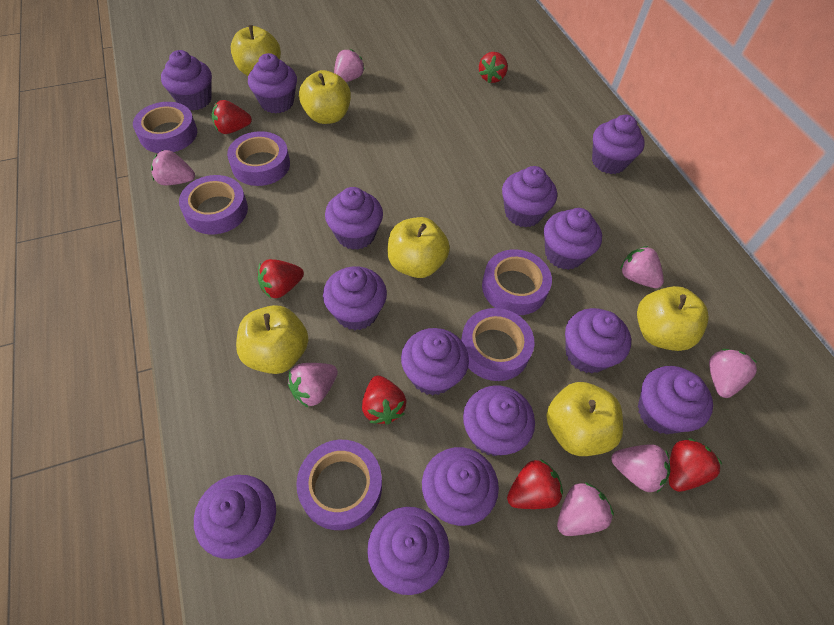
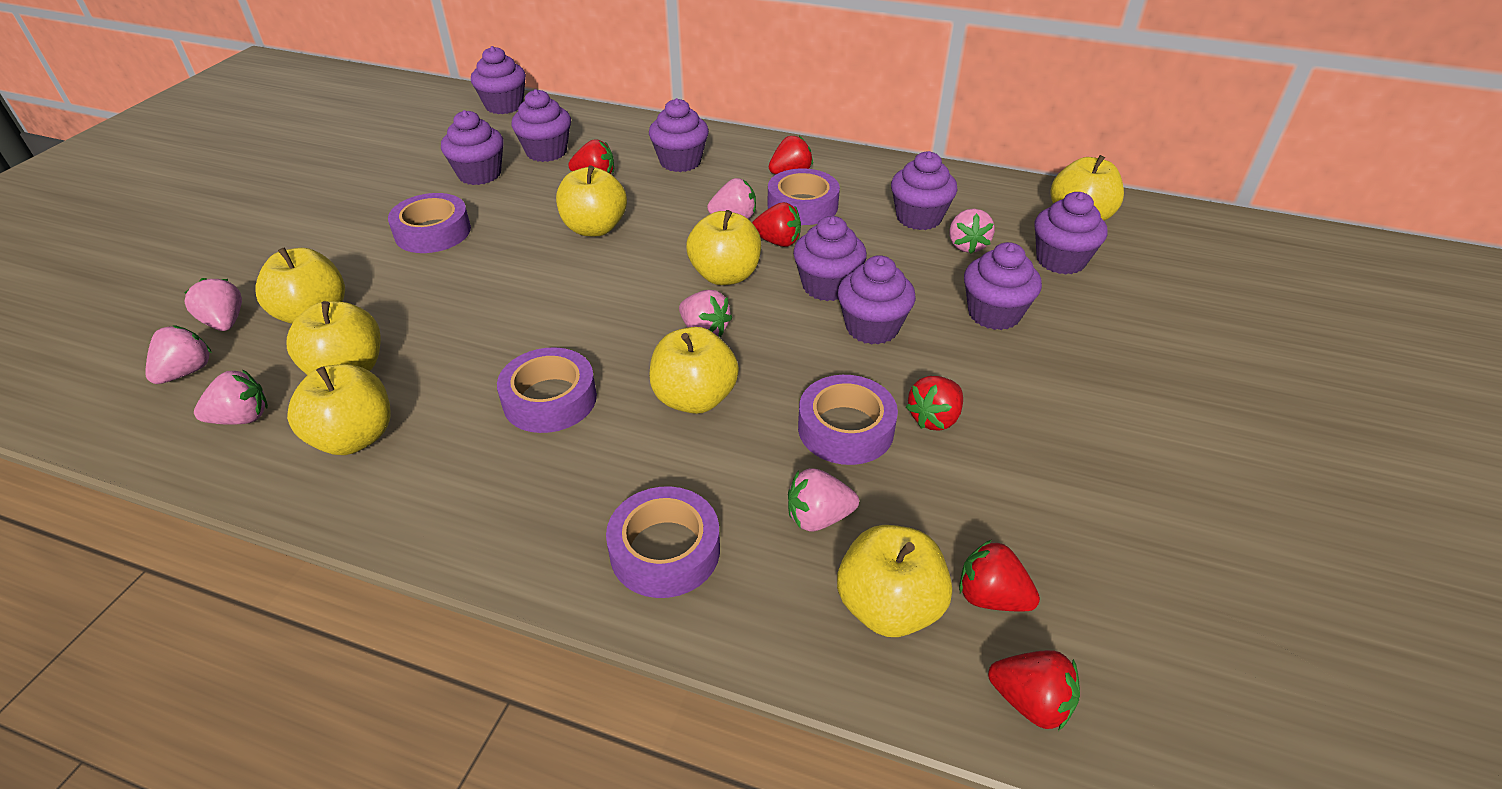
purple cupcake: 14 -> 9
purple tape: 6 -> 5
yellow apple: 6 -> 8

